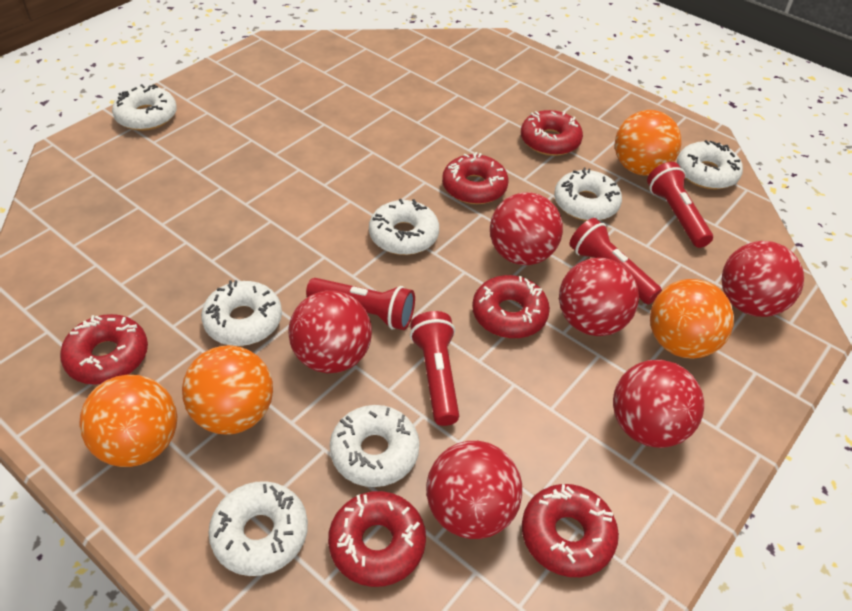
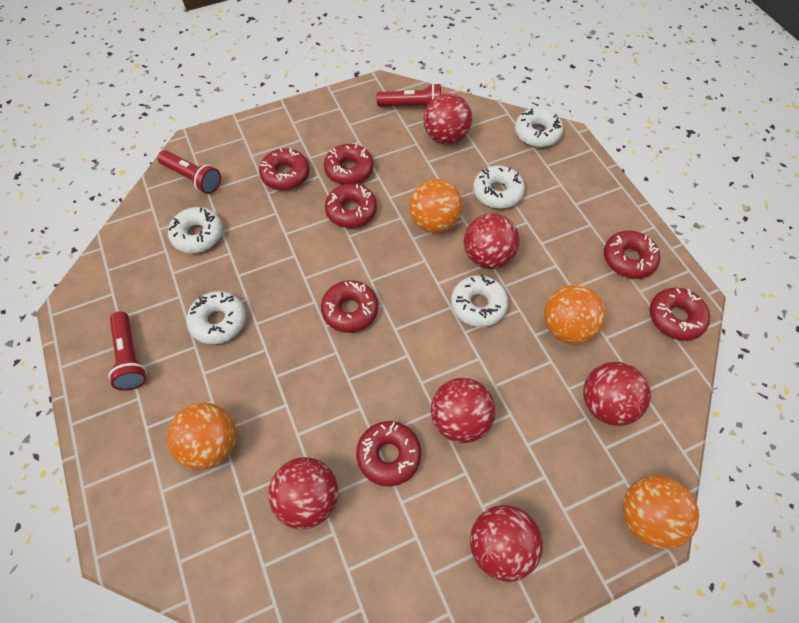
red donut: 6 -> 7
red flashlight: 4 -> 3
white donut: 7 -> 5

